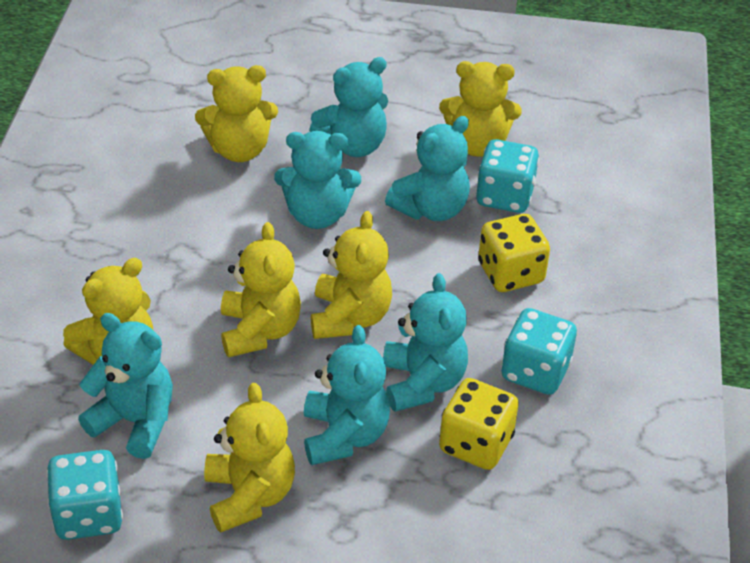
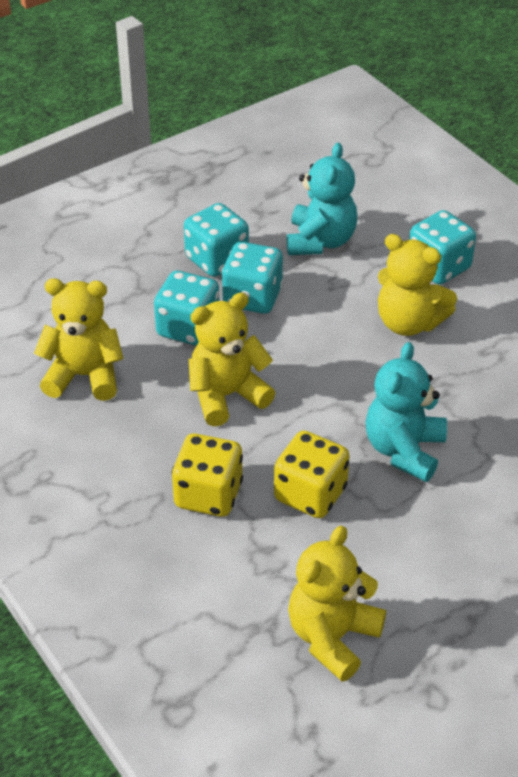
turquoise dice: 3 -> 4
turquoise teddy bear: 6 -> 2
yellow teddy bear: 6 -> 4

